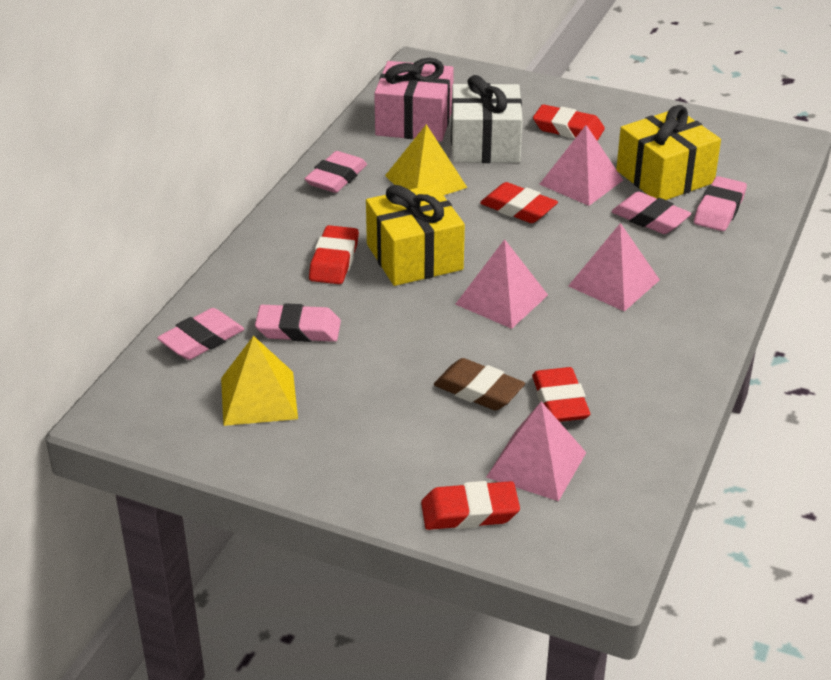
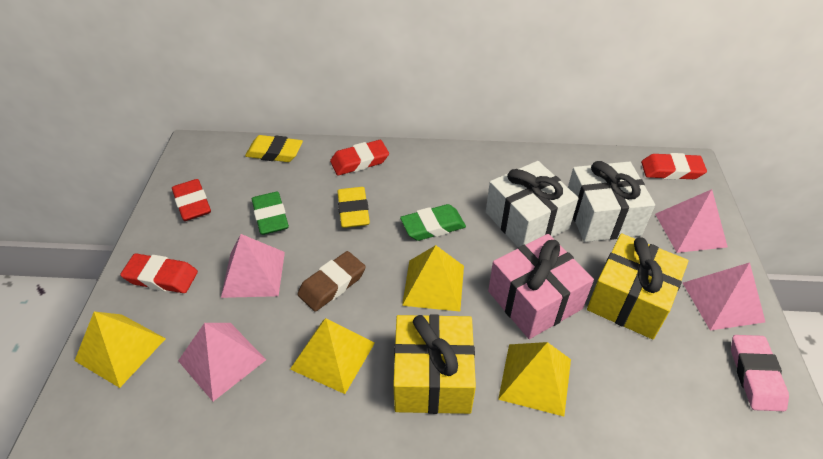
green eraser: 0 -> 2
pink eraser: 5 -> 1
red eraser: 5 -> 4
white gift: 1 -> 2
yellow eraser: 0 -> 2
yellow pyramid: 2 -> 4

